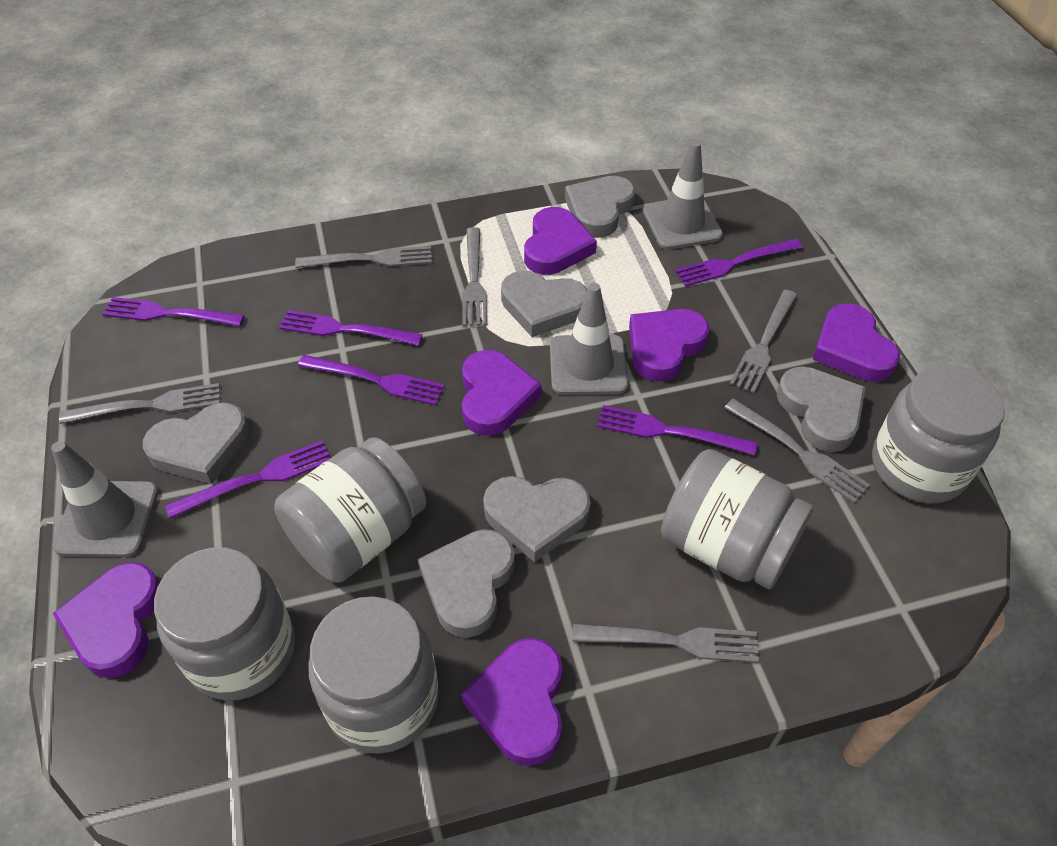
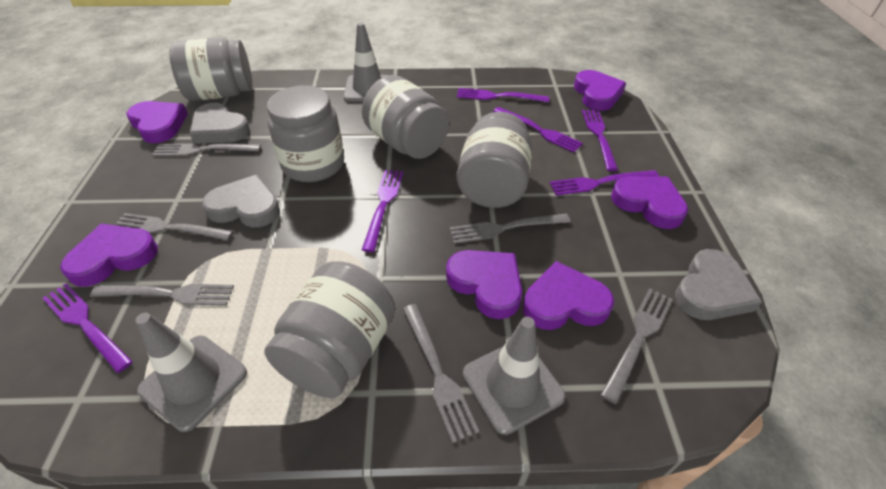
grey heart: 6 -> 3

